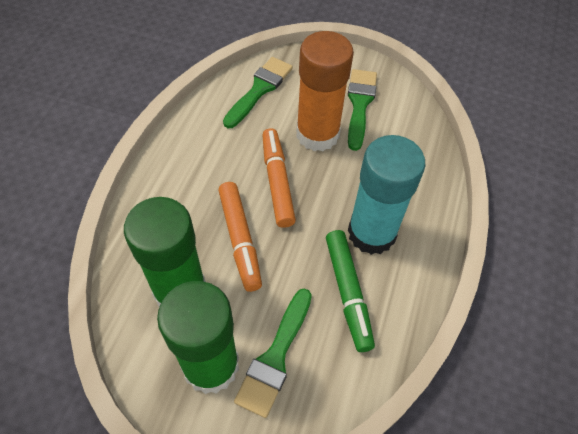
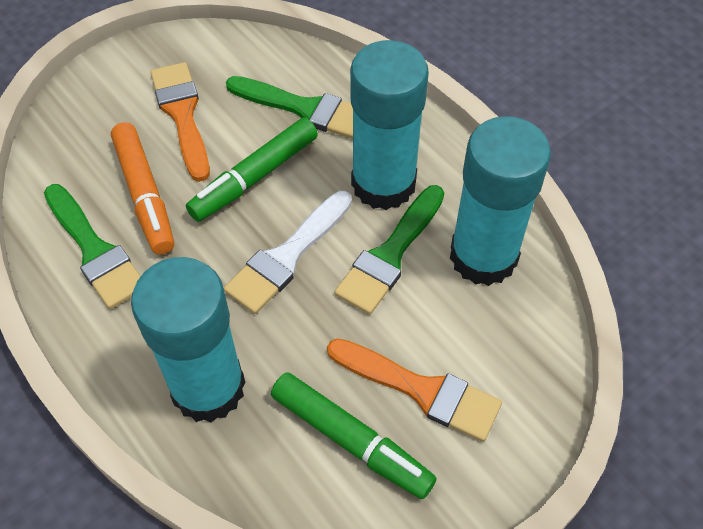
green glue stick: 2 -> 0
green marker: 1 -> 2
orange brush: 0 -> 2
orange glue stick: 1 -> 0
orange marker: 2 -> 1
turquoise glue stick: 1 -> 3
white brush: 0 -> 1

